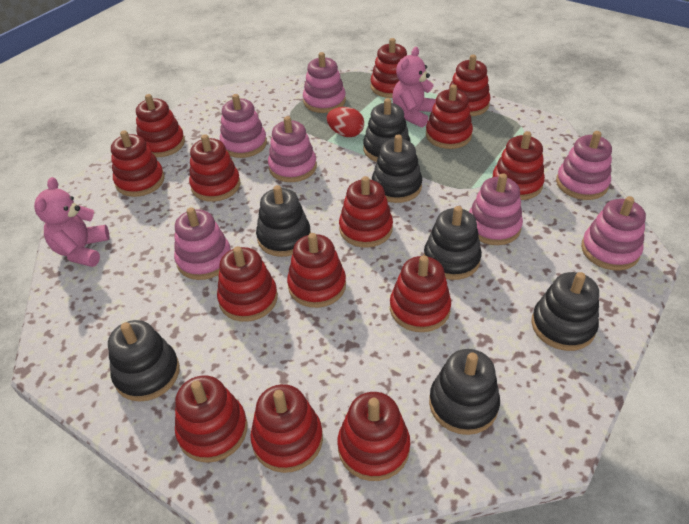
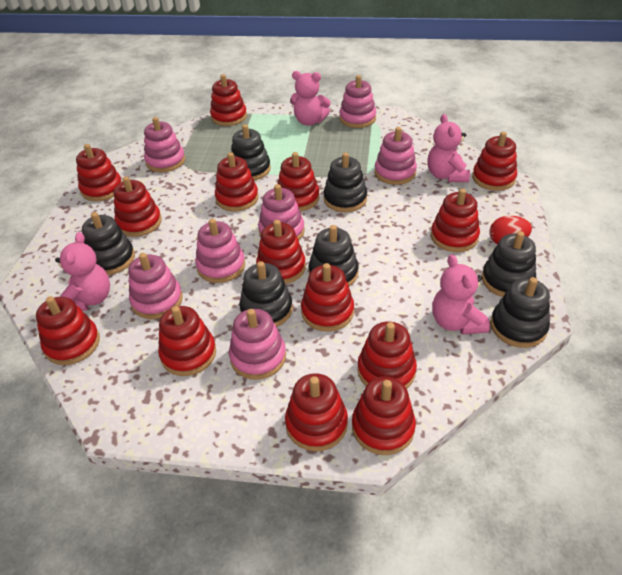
pink teddy bear: 2 -> 4

